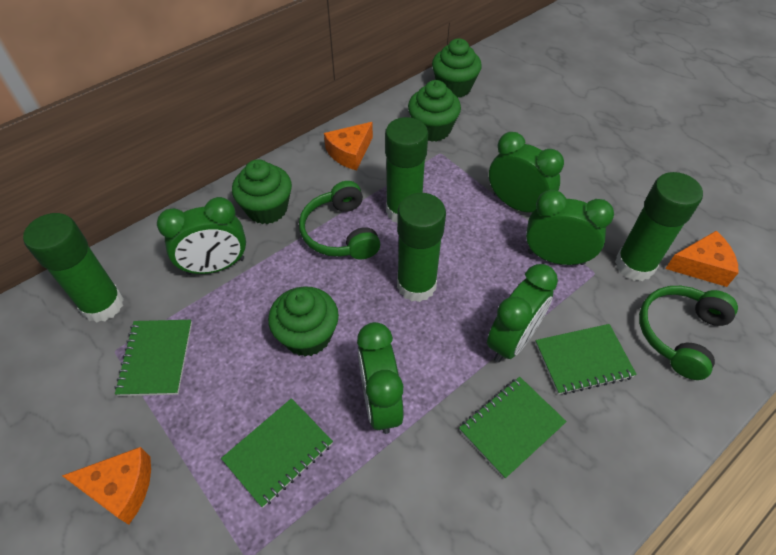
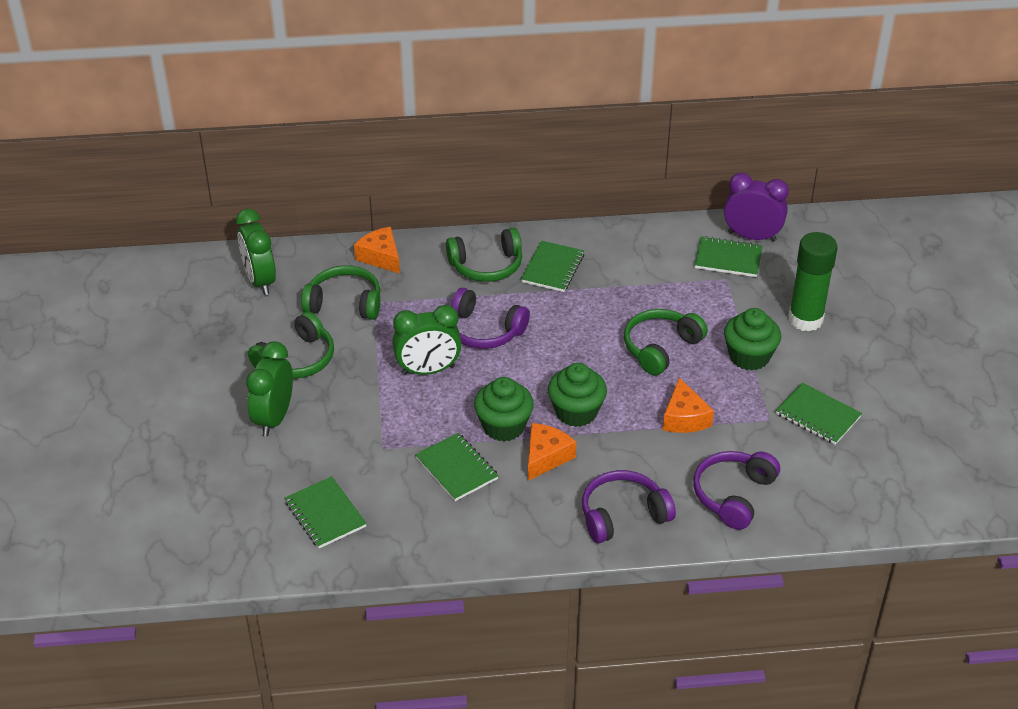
green clock: 5 -> 3
green cupcake: 4 -> 3
green glue stick: 4 -> 1
green headphones: 2 -> 4
green notebook: 4 -> 5
purple clock: 0 -> 1
purple headphones: 0 -> 3

